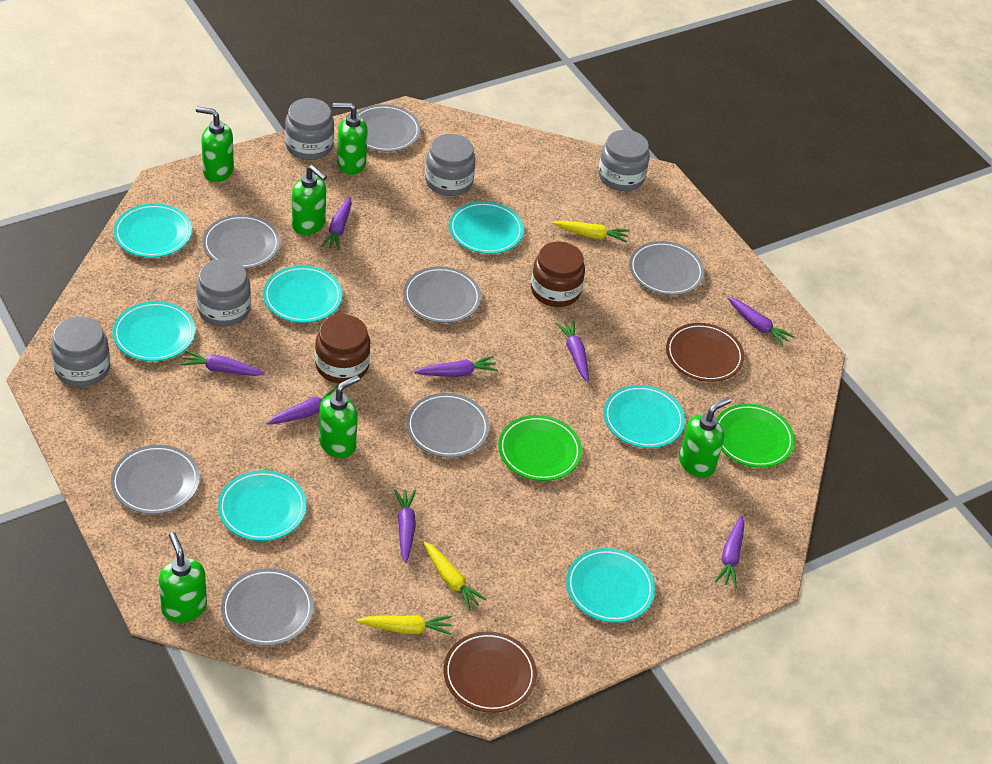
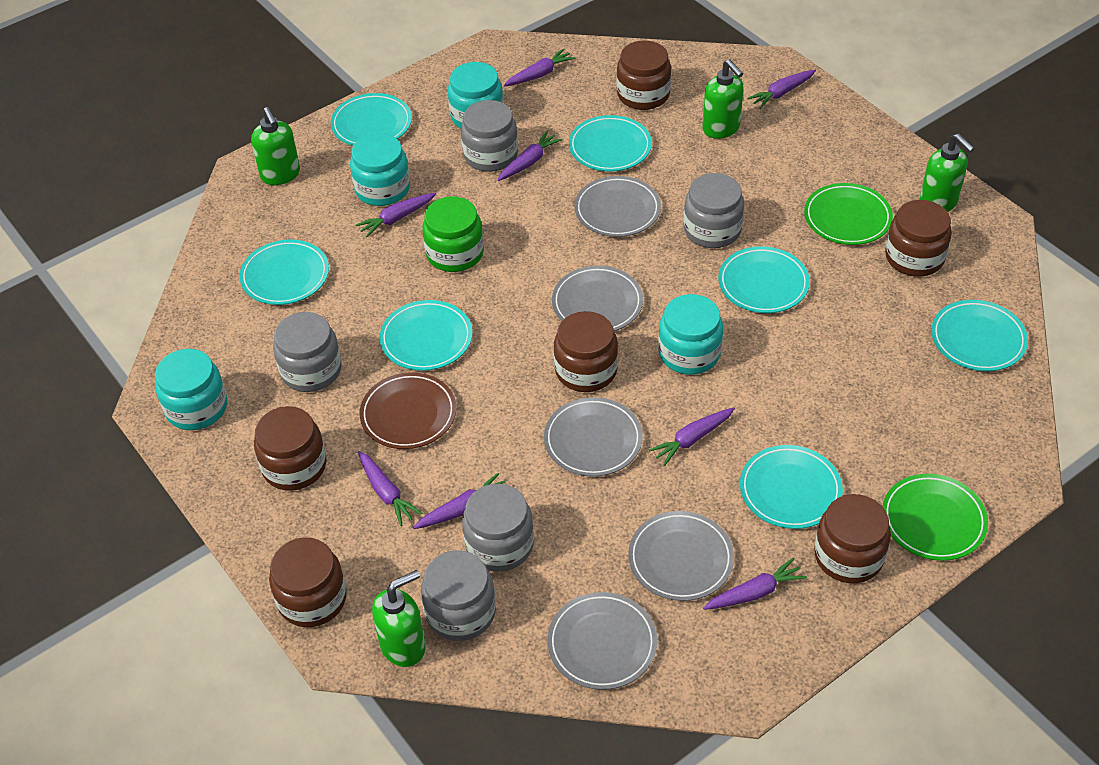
brown jar: 2 -> 6
brown plate: 2 -> 1
green jar: 0 -> 1
green soap dispenser: 6 -> 4
grey plate: 7 -> 5
turquoise jar: 0 -> 4
yellow carrot: 3 -> 0

